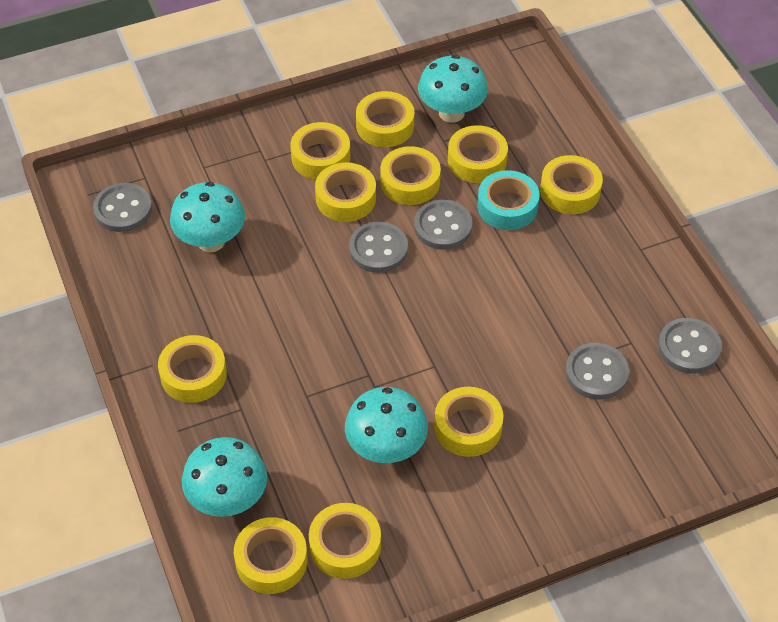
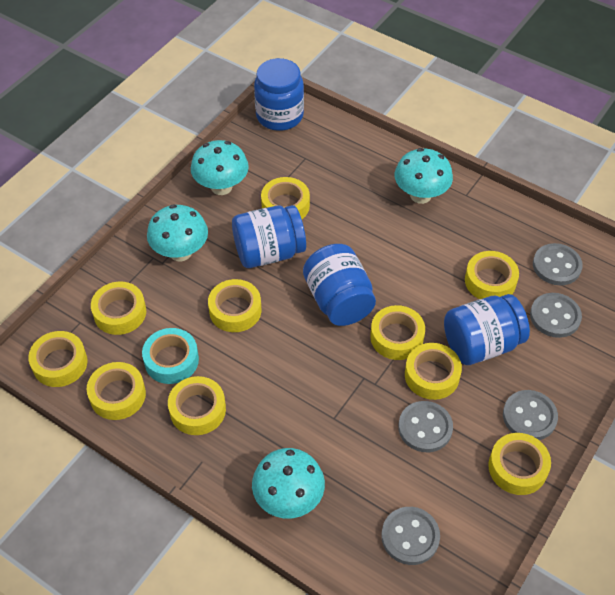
blue jar: 0 -> 4

